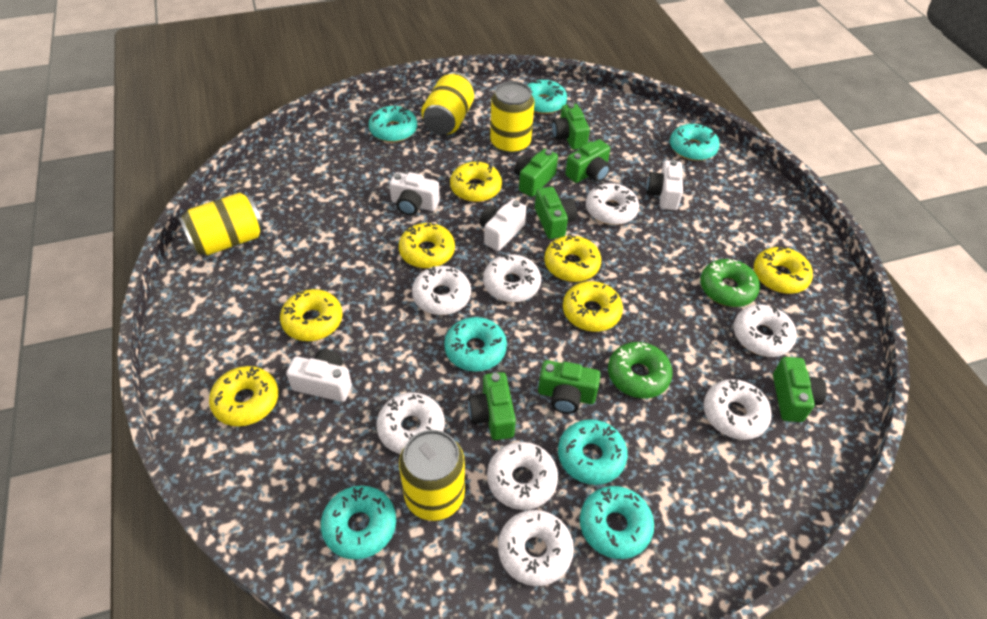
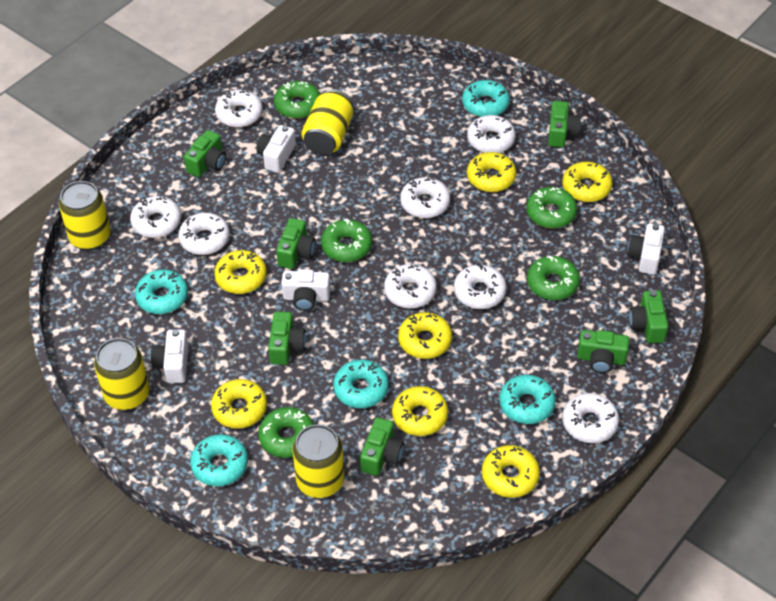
green donut: 2 -> 5
turquoise donut: 7 -> 5

